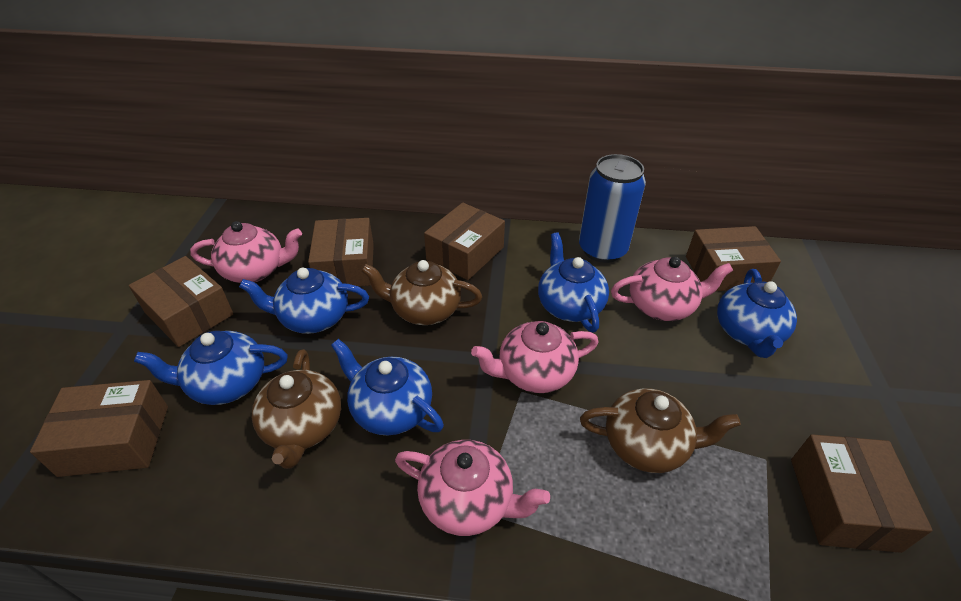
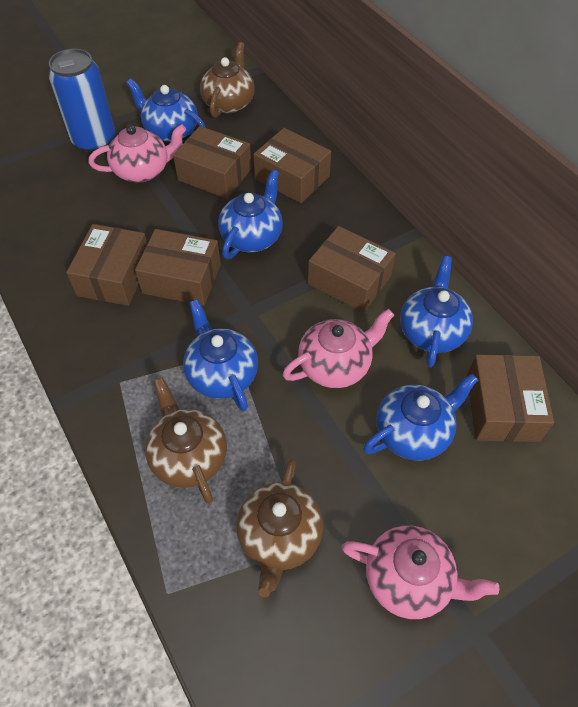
pink teapot: 4 -> 3

